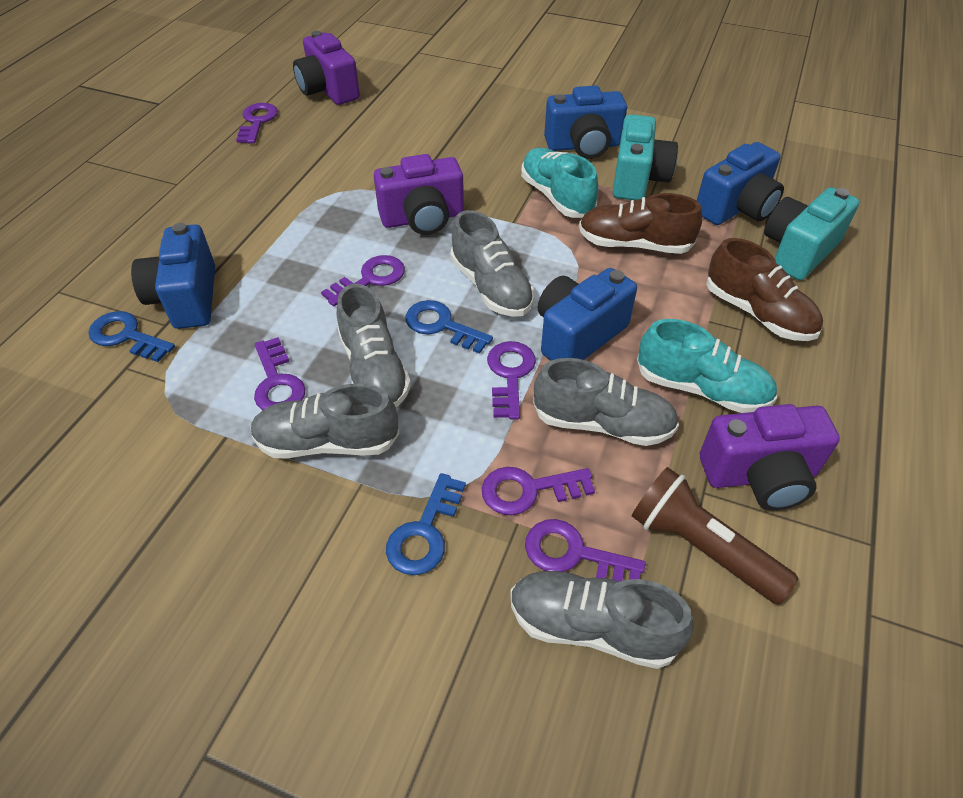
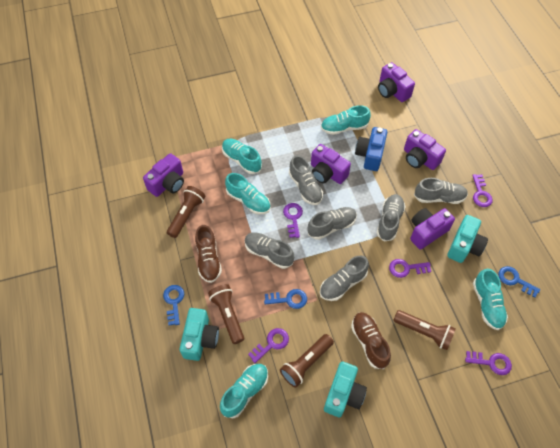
blue camera: 4 -> 1
brown flashlight: 1 -> 4
grey shoe: 5 -> 6
purple camera: 3 -> 5
purple key: 6 -> 5
turquoise camera: 2 -> 3
turquoise shoe: 2 -> 5

